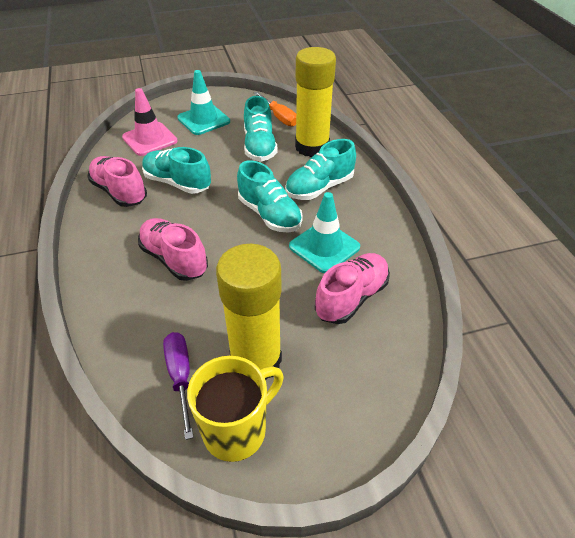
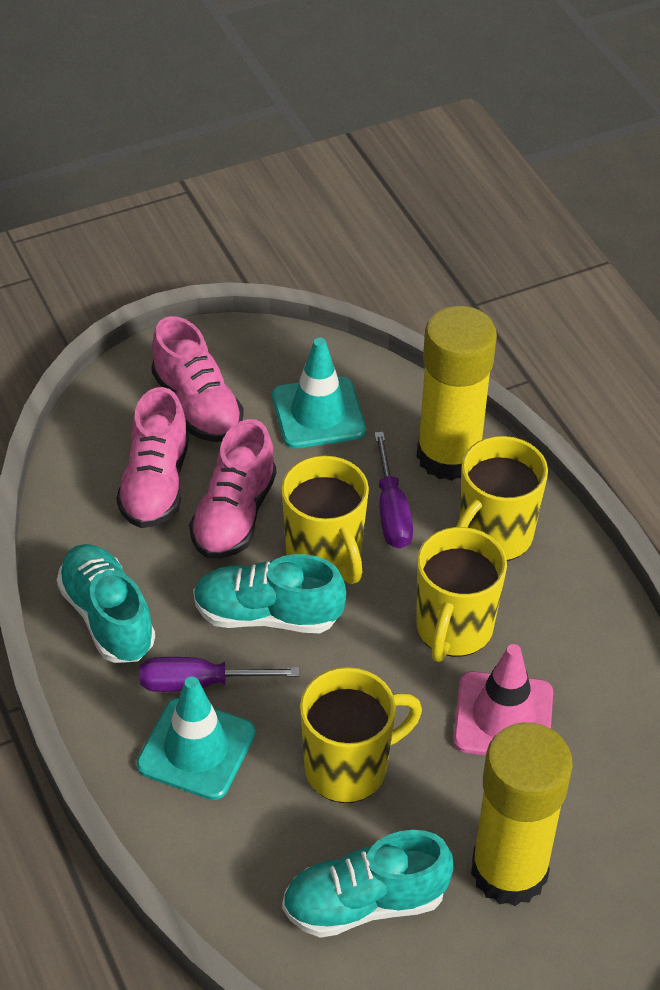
orange screwdriver: 1 -> 0
purple screwdriver: 1 -> 2
turquoise shoe: 4 -> 3
yellow mug: 1 -> 4

